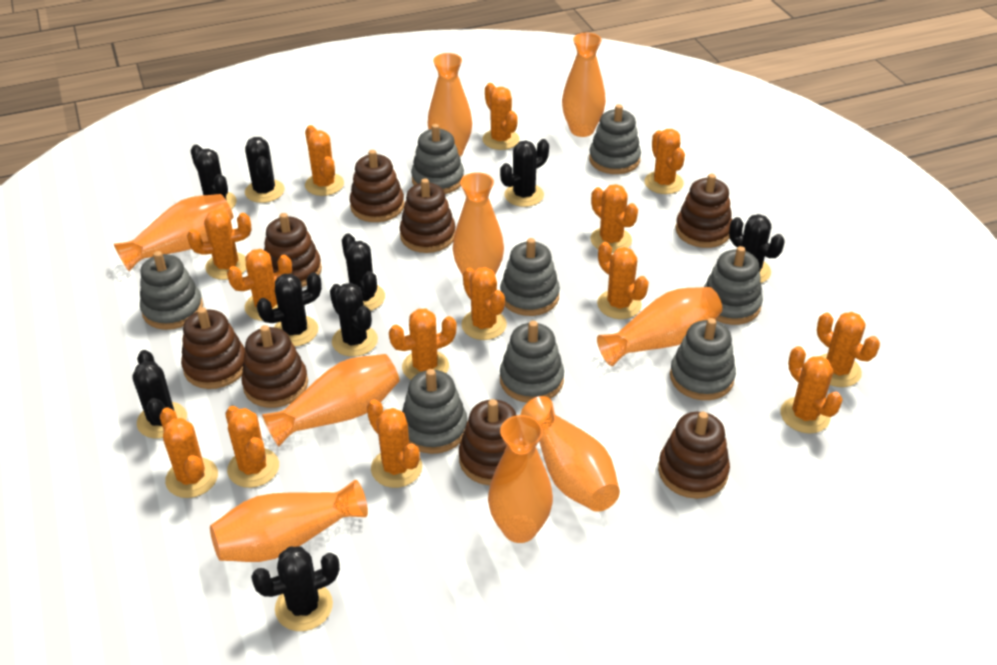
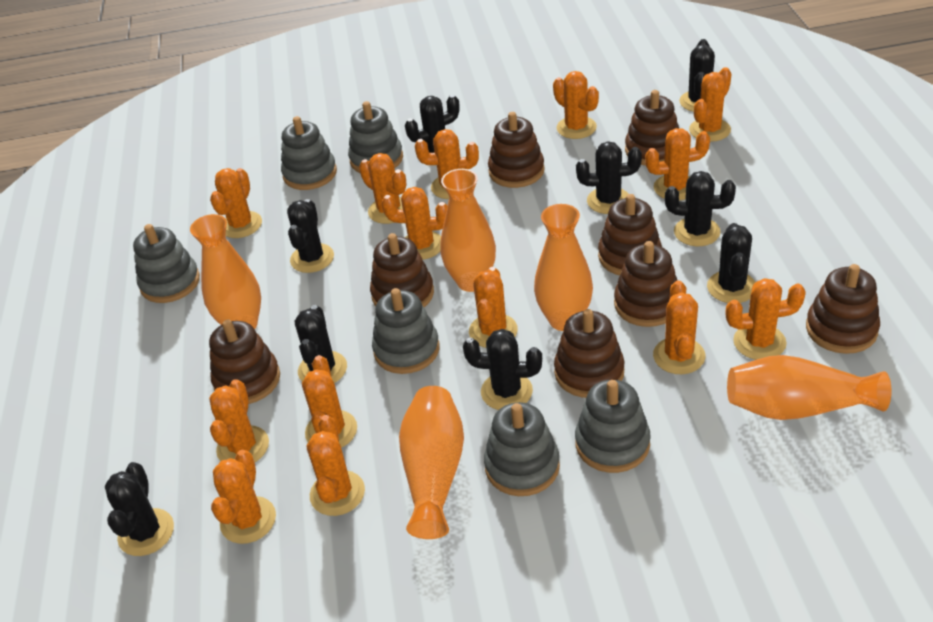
grey stacking toy: 8 -> 6
orange vase: 9 -> 5

